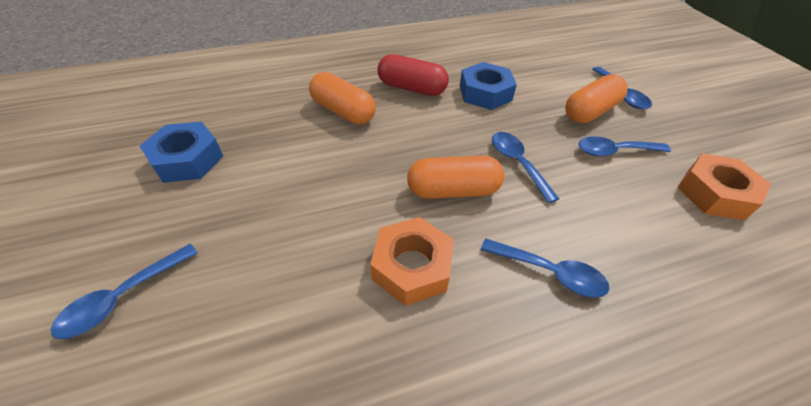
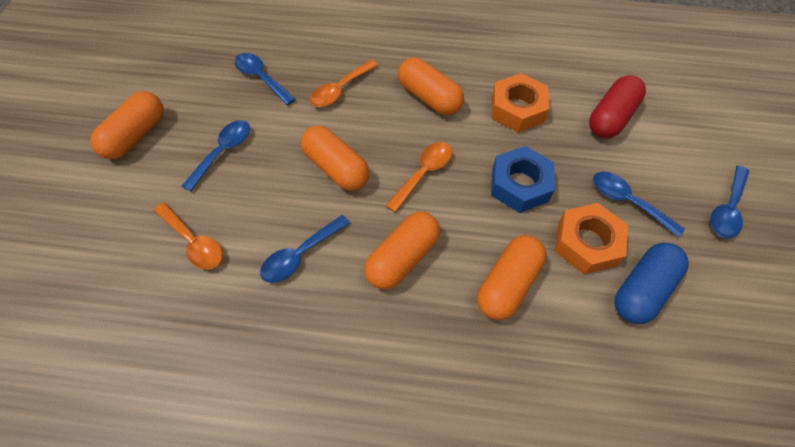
blue capsule: 0 -> 1
blue nut: 2 -> 1
orange capsule: 3 -> 5
orange spoon: 0 -> 3

